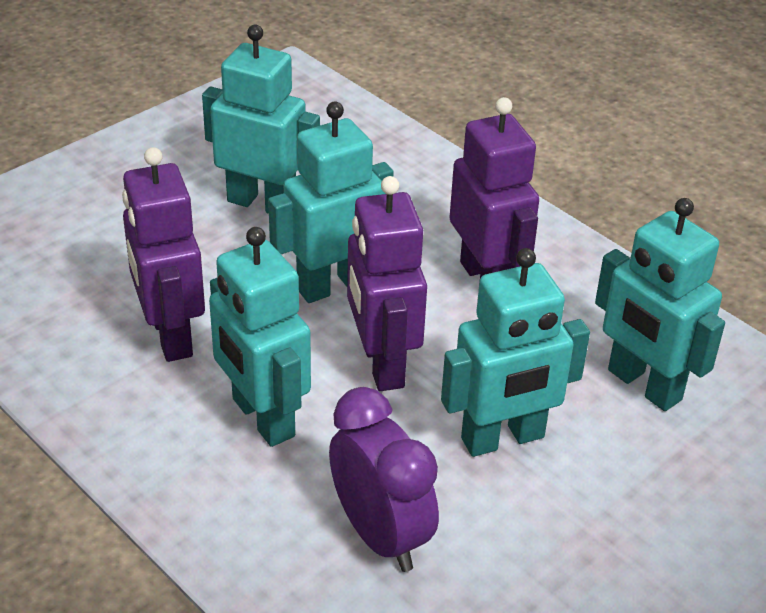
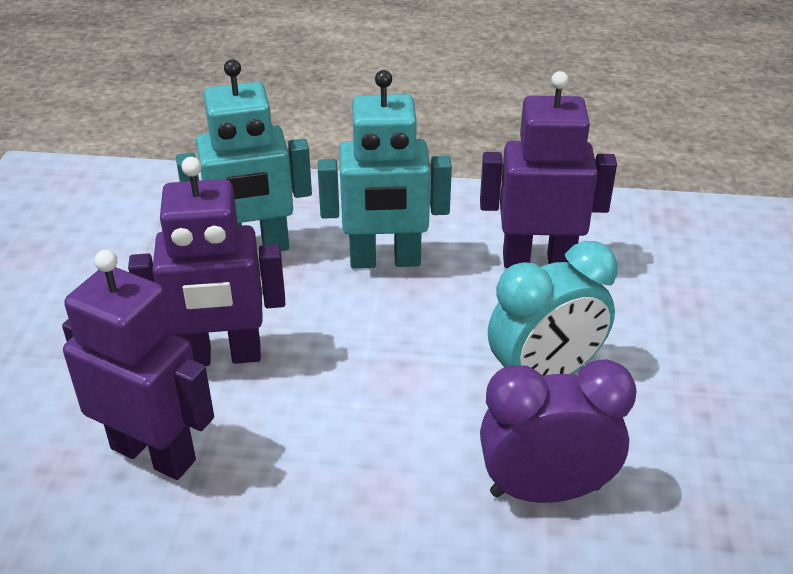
turquoise clock: 0 -> 1
turquoise robot: 5 -> 2

